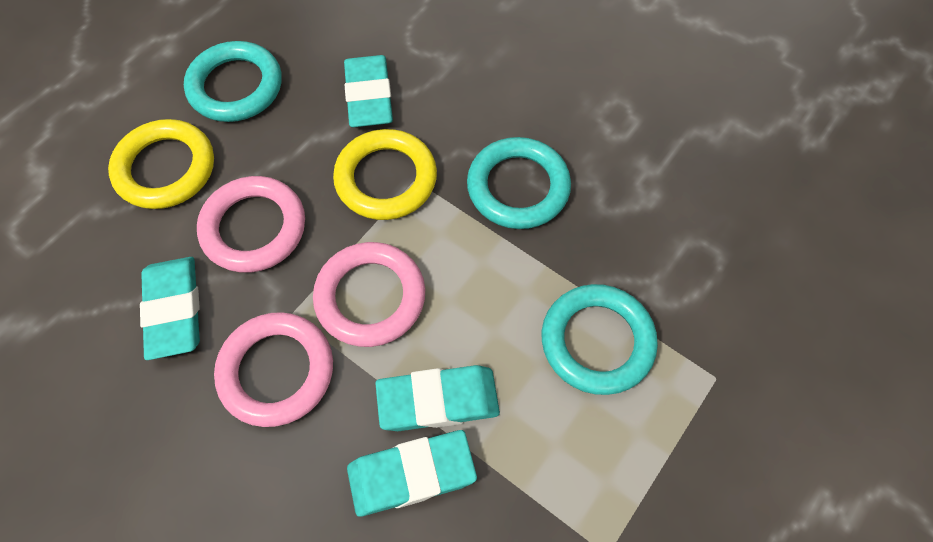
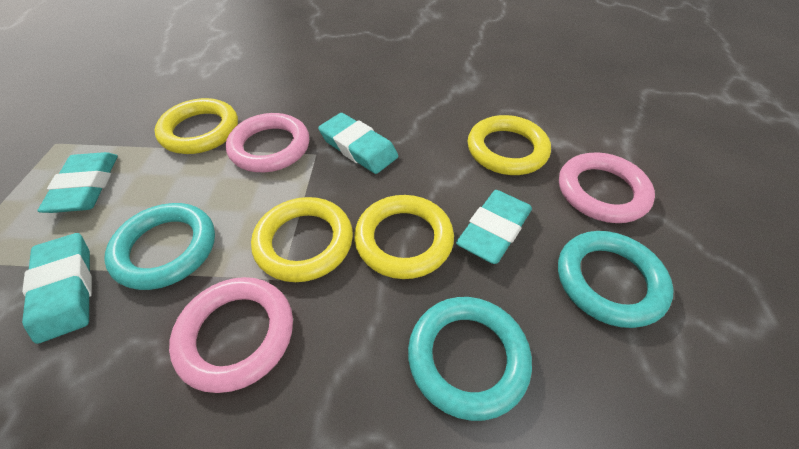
yellow ring: 2 -> 4

